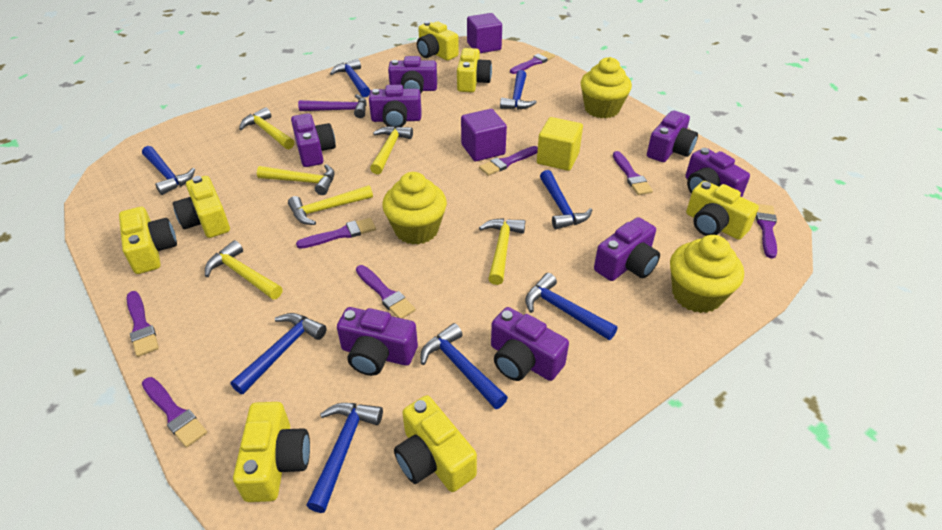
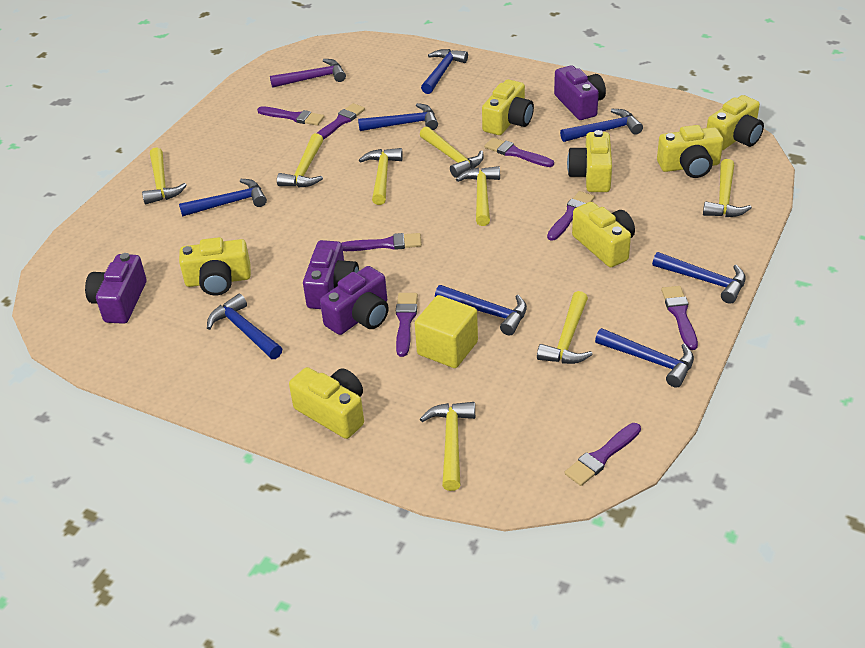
purple camera: 8 -> 4
purple cube: 2 -> 0
yellow cupcake: 3 -> 0
yellow hammer: 6 -> 8

